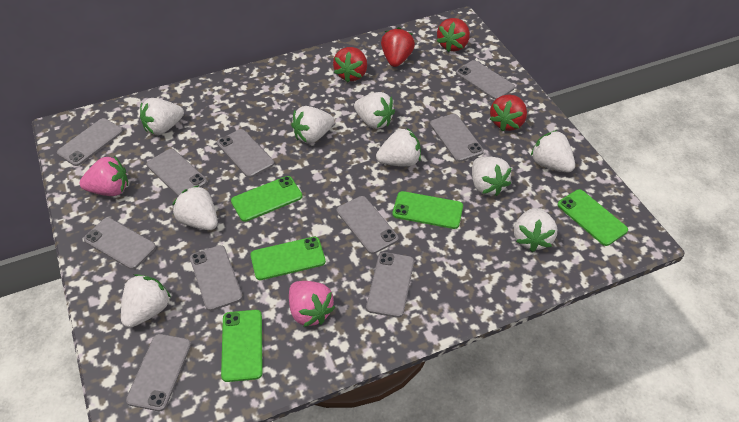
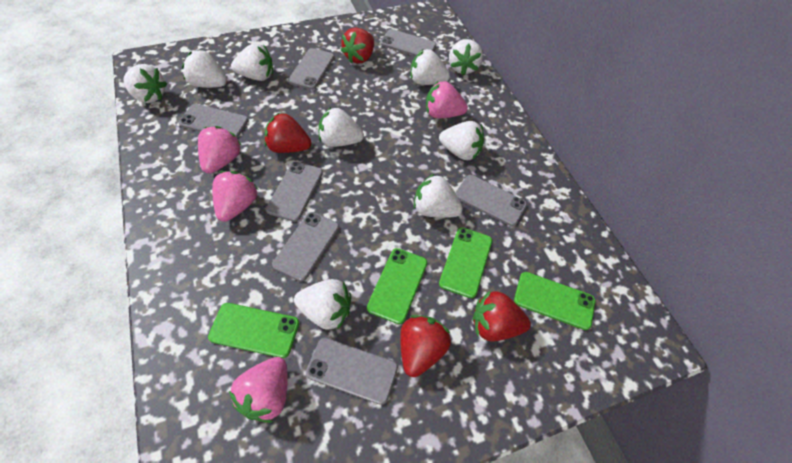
green phone: 5 -> 4
grey phone: 10 -> 7
pink strawberry: 2 -> 4

